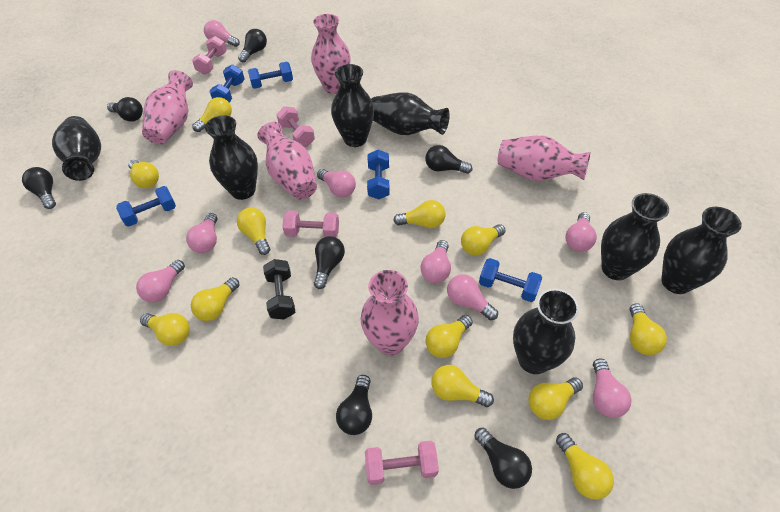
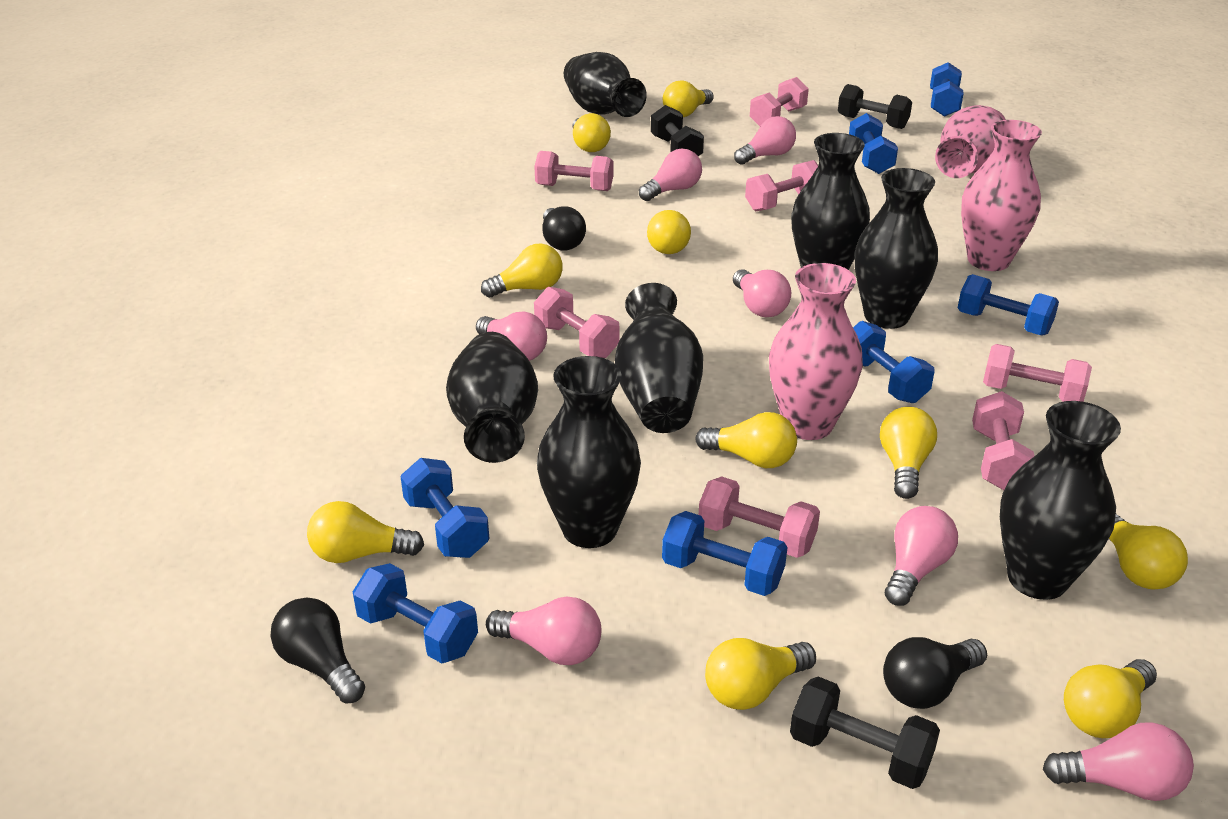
black dumbbell: 1 -> 3
black light bulb: 7 -> 3
blue dumbbell: 5 -> 7
pink dumbbell: 4 -> 7
pink light bulb: 8 -> 7
pink vase: 5 -> 3
yellow light bulb: 12 -> 10

